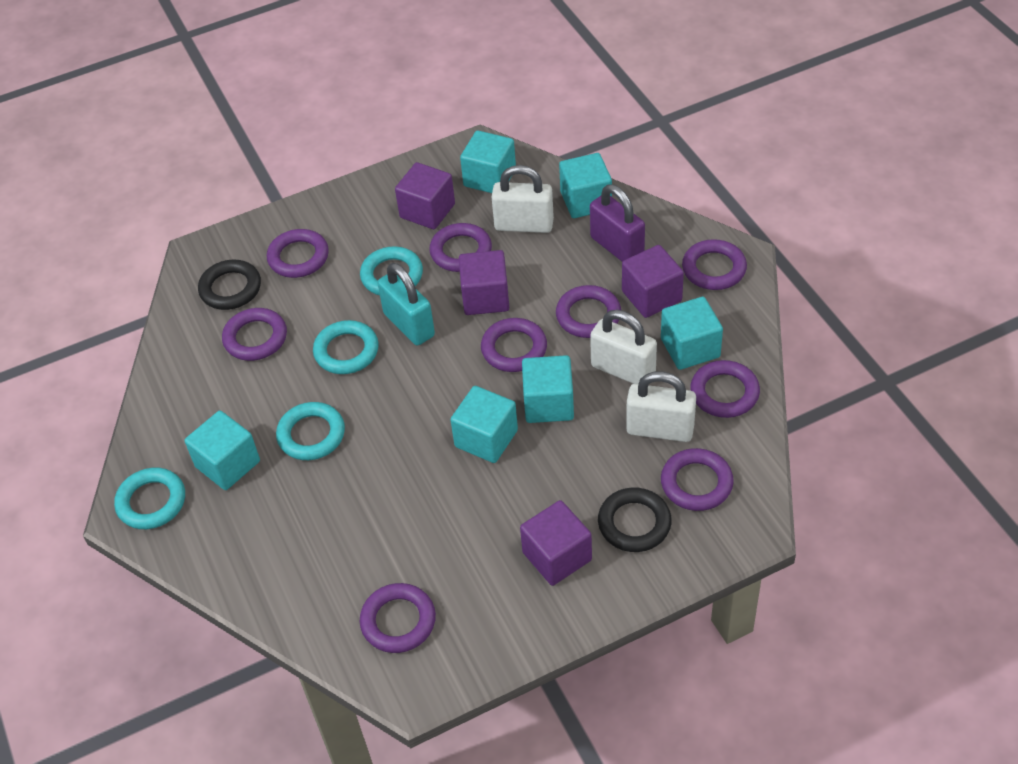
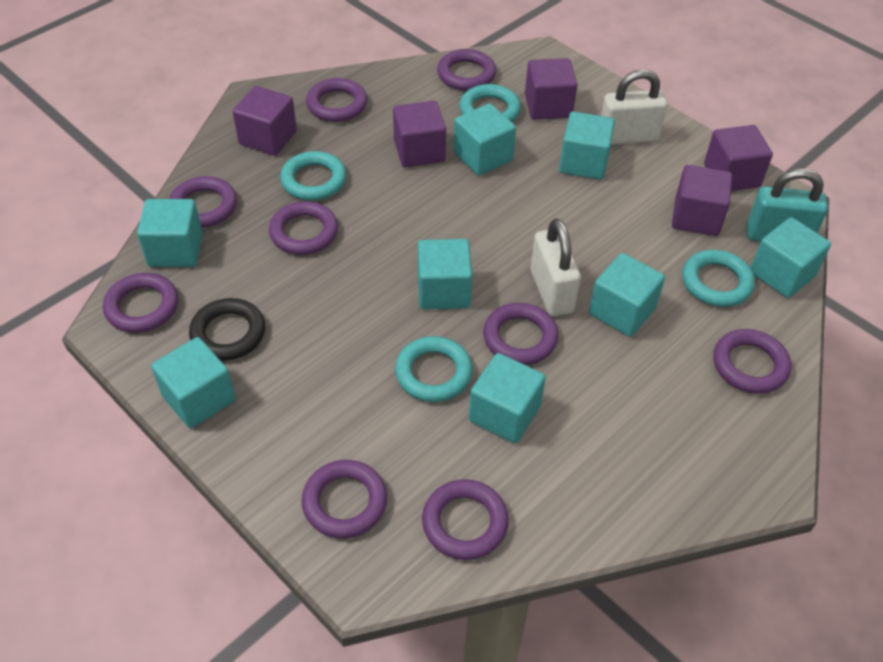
black ring: 2 -> 1
purple cube: 4 -> 5
purple padlock: 1 -> 0
turquoise cube: 6 -> 8
white padlock: 3 -> 2

